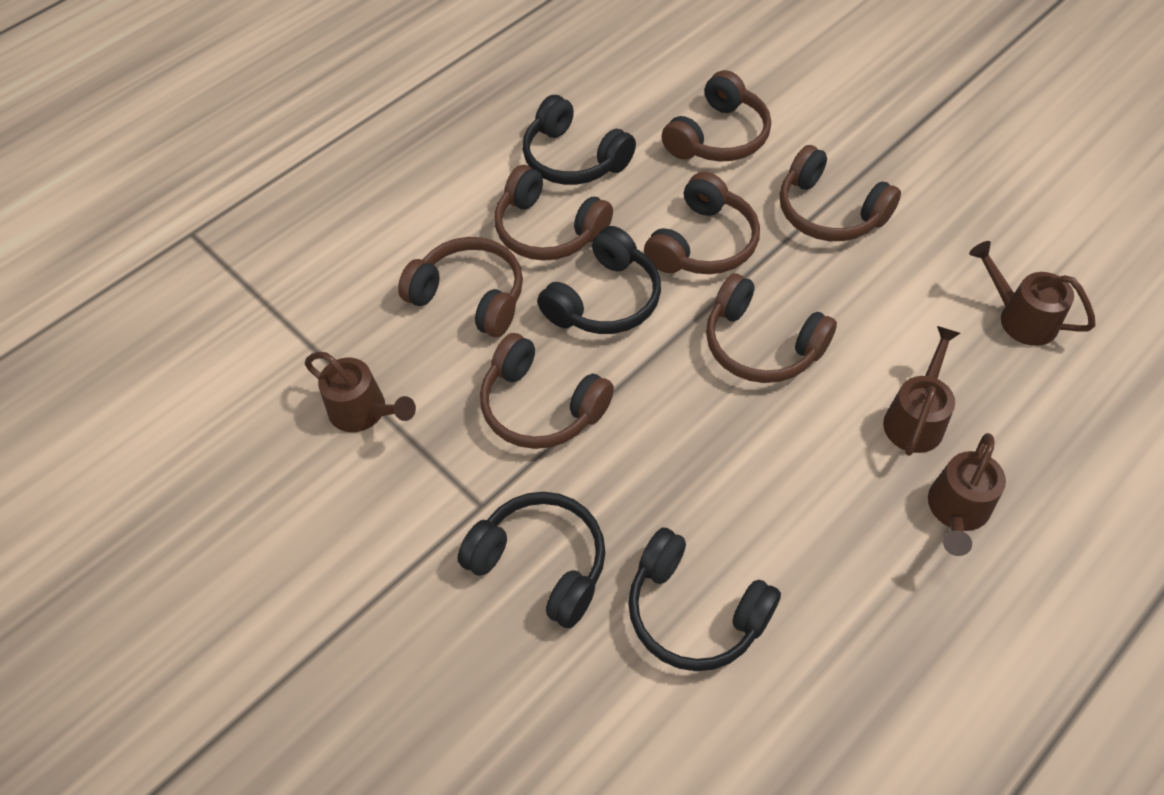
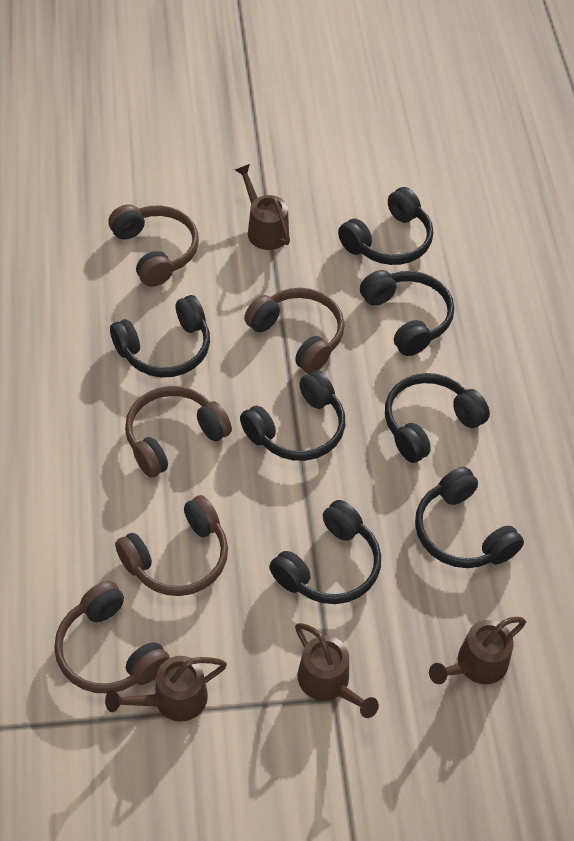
black headphones: 4 -> 7
brown headphones: 7 -> 5

